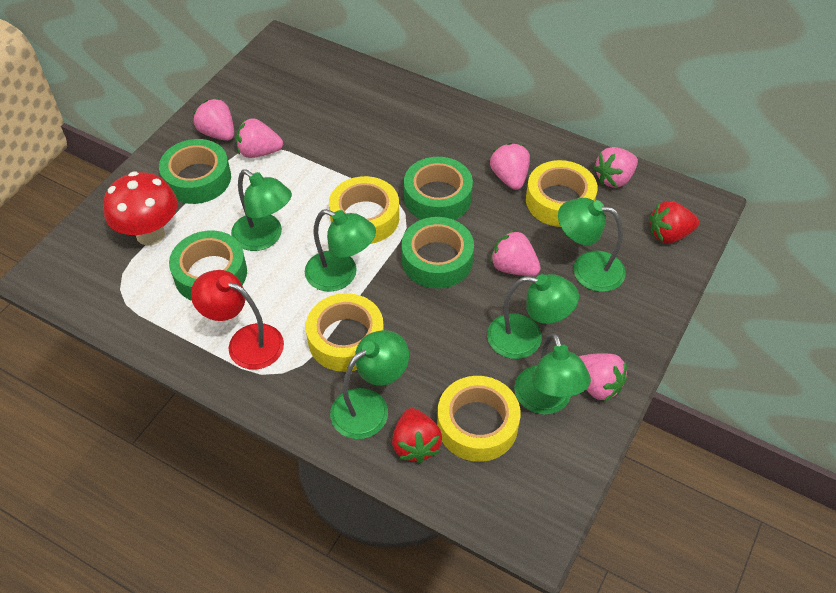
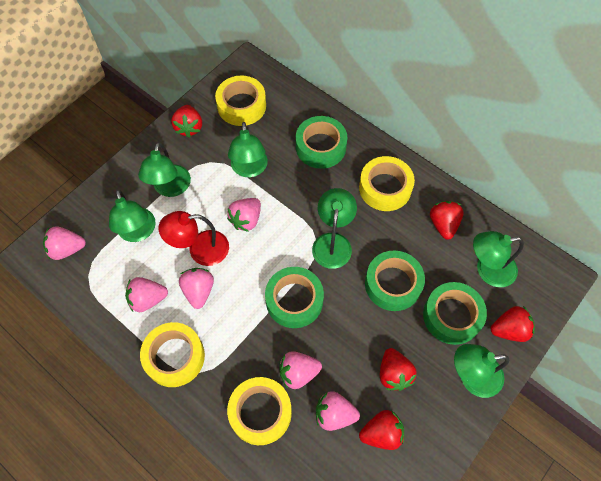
red mushroom: 1 -> 0
red strawberry: 2 -> 5

